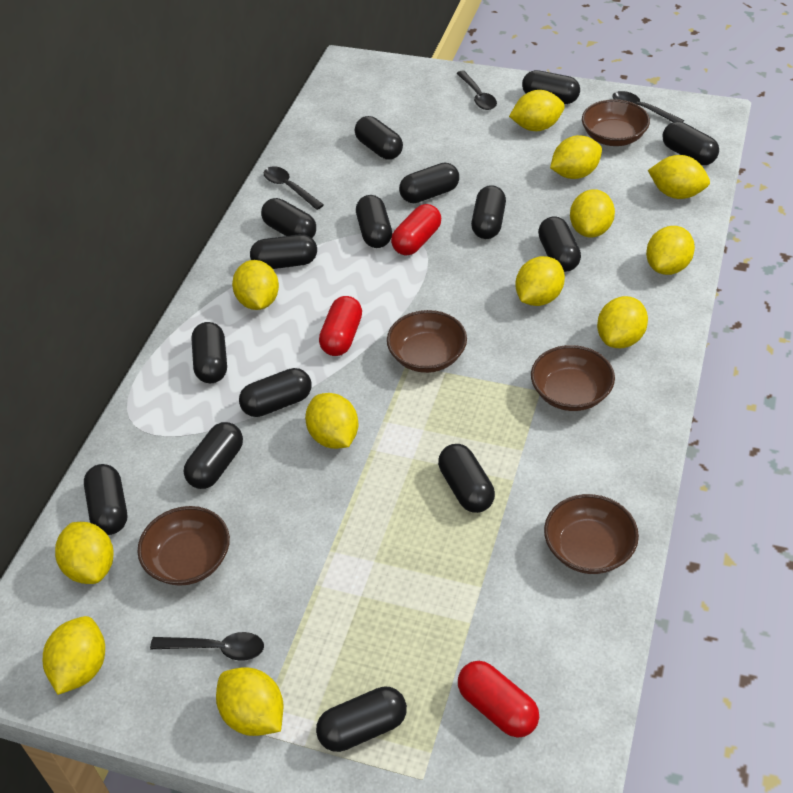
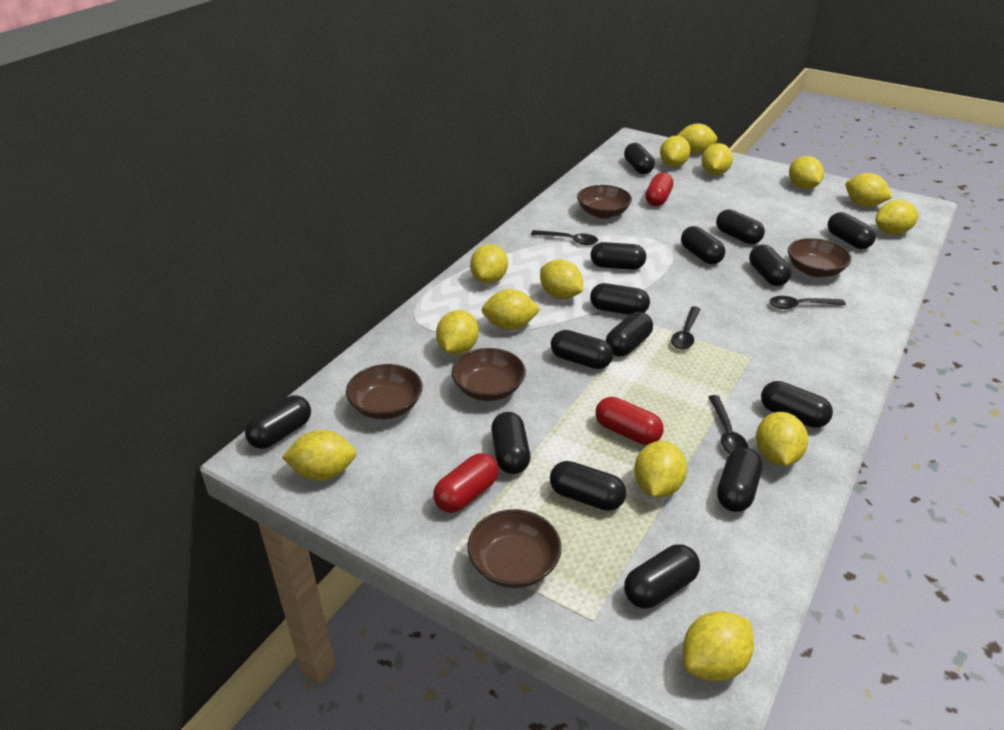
yellow lemon: 12 -> 14

